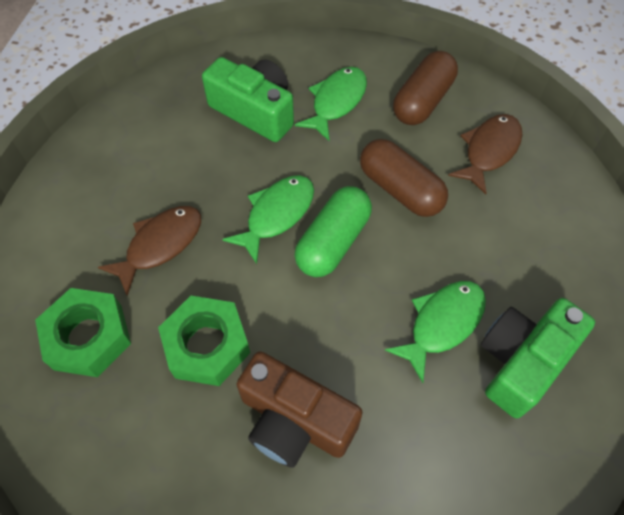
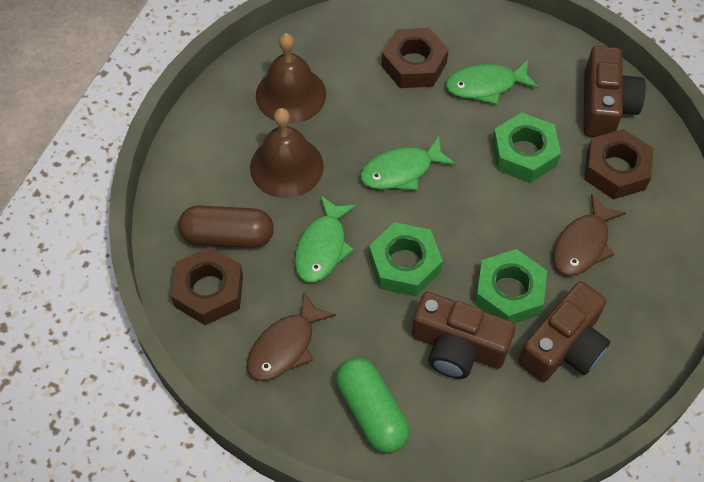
brown bell: 0 -> 2
brown camera: 1 -> 3
brown capsule: 2 -> 1
brown nut: 0 -> 3
green camera: 2 -> 0
green nut: 2 -> 3

